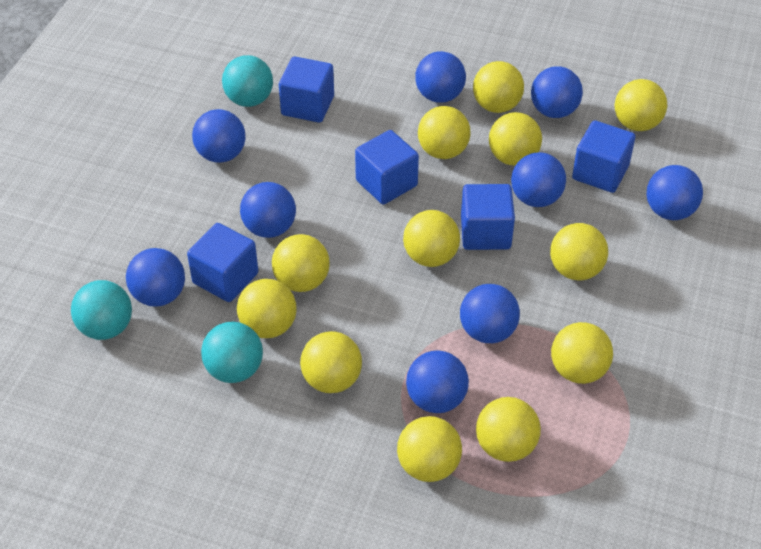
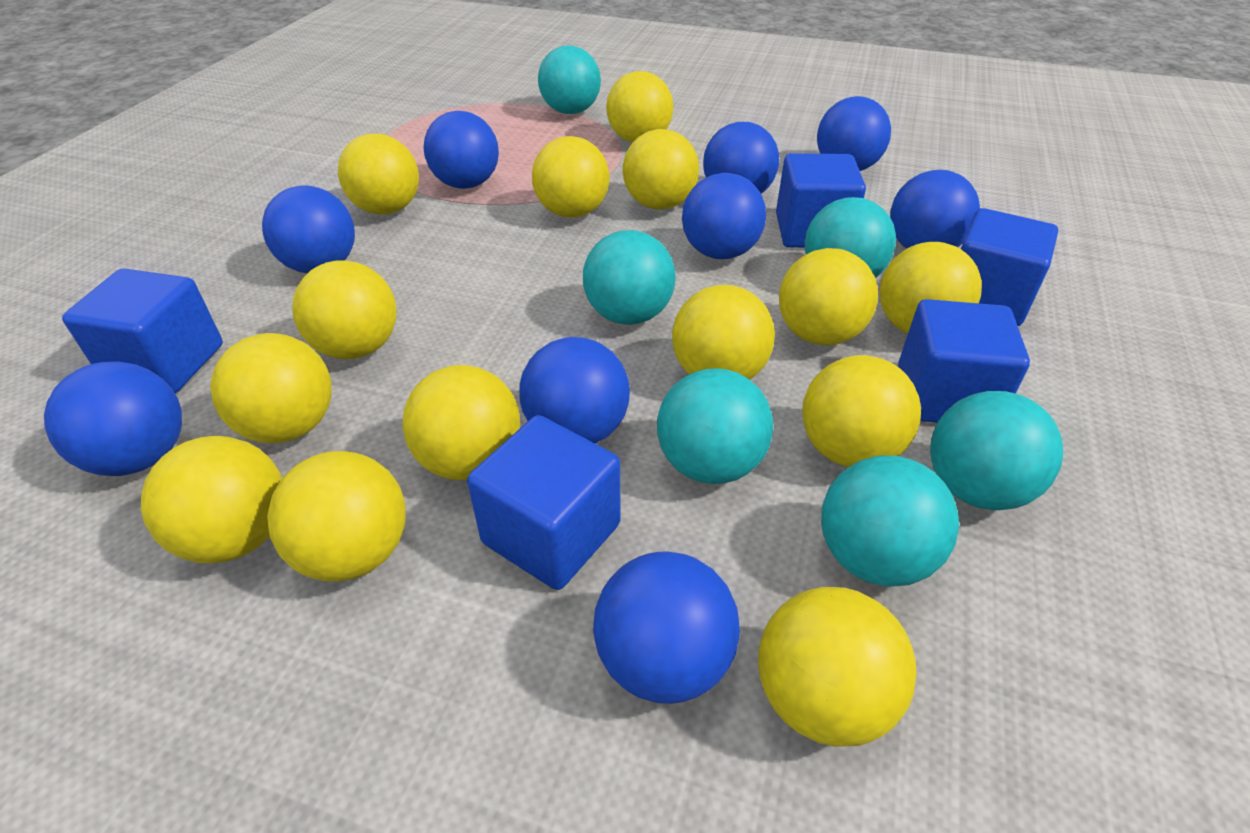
turquoise ball: 3 -> 6
yellow ball: 12 -> 14

